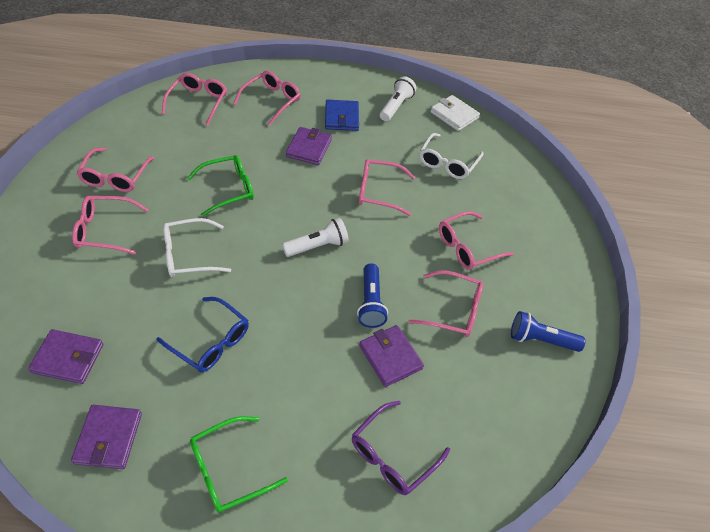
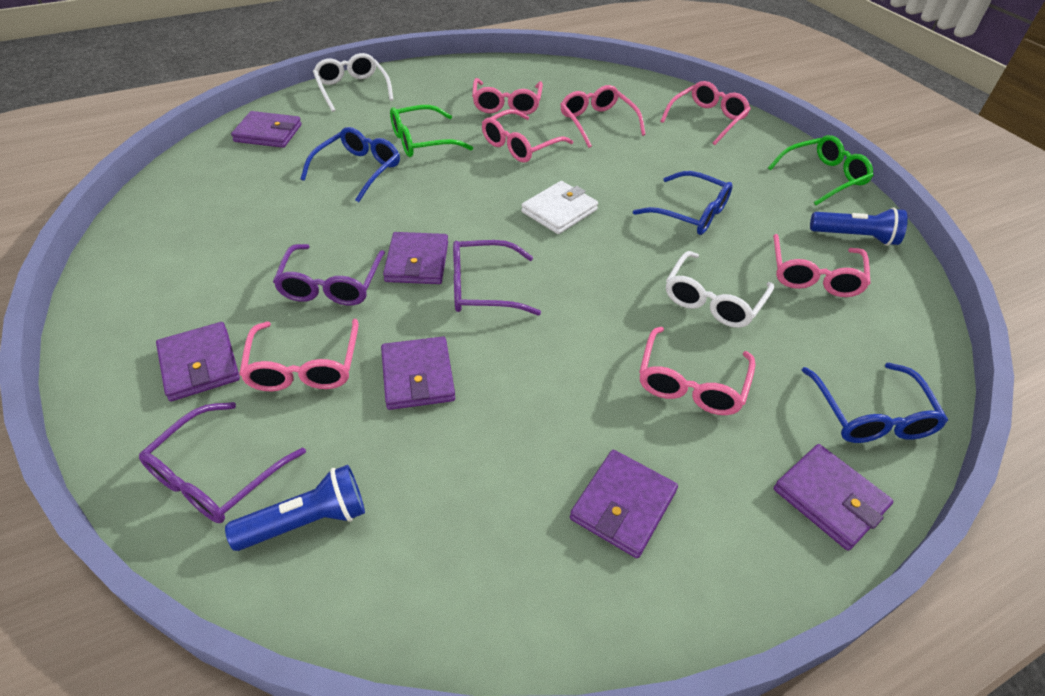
blue glasses: 1 -> 3
blue wallet: 1 -> 0
purple glasses: 1 -> 3
purple wallet: 4 -> 6
white flashlight: 2 -> 0

